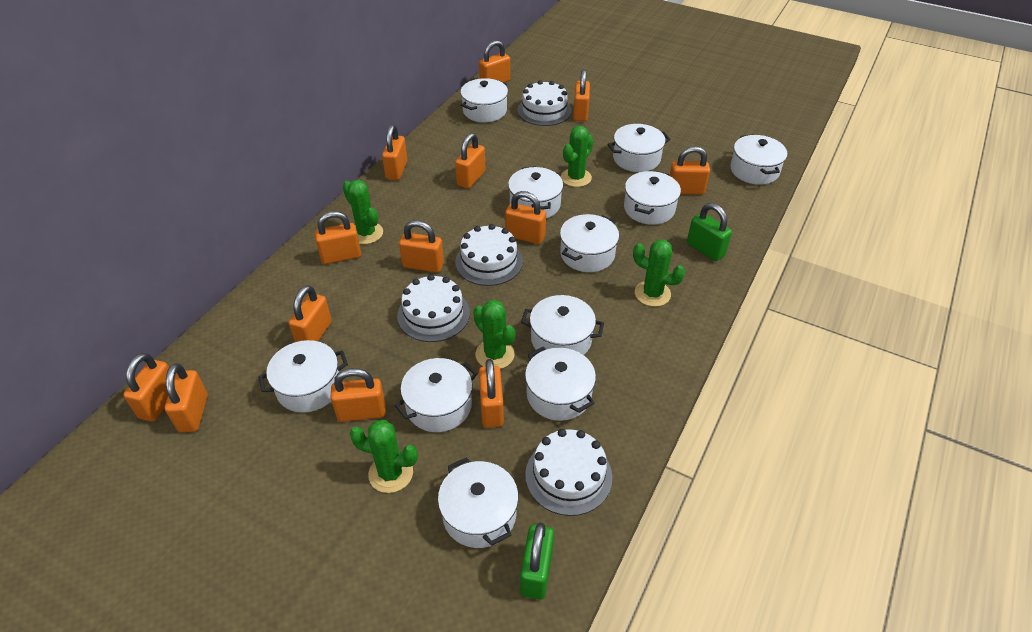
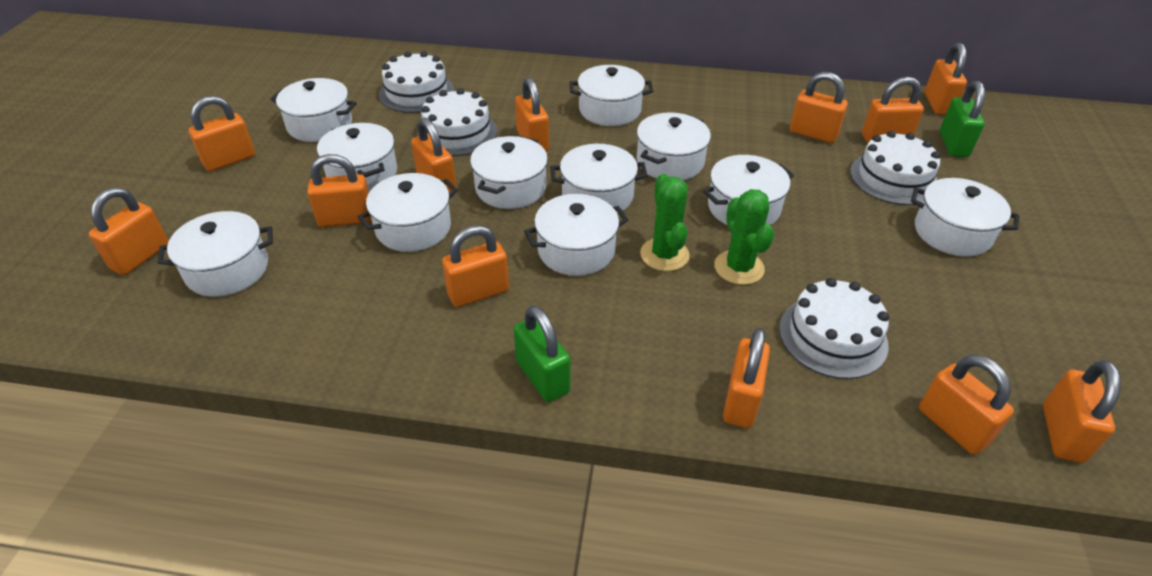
green cactus: 5 -> 2
orange padlock: 13 -> 12

